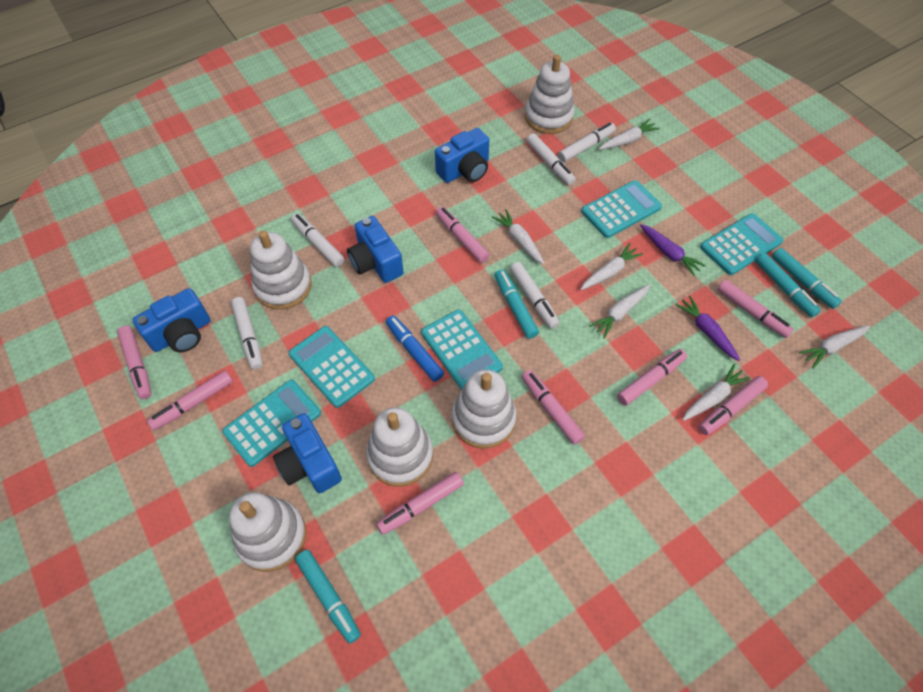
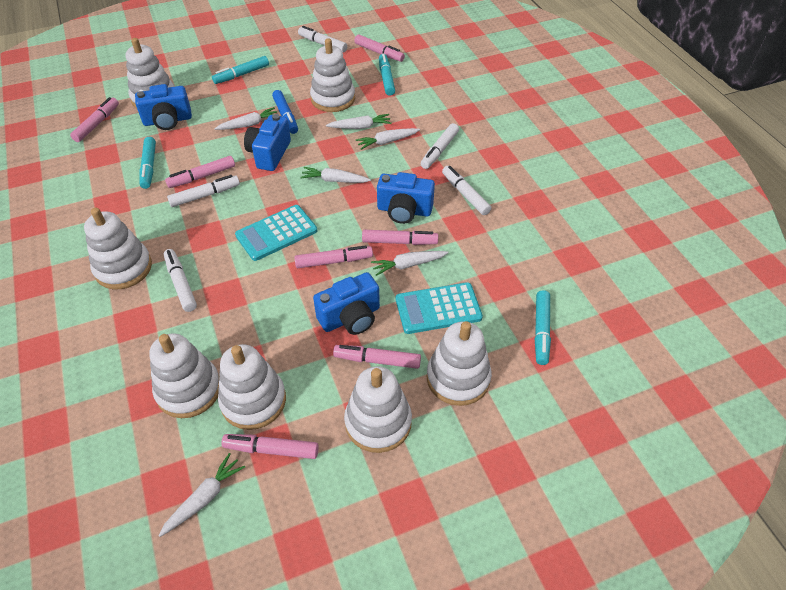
pink marker: 8 -> 7
purple carrot: 2 -> 0
turquoise calculator: 5 -> 2
white stacking toy: 5 -> 7

